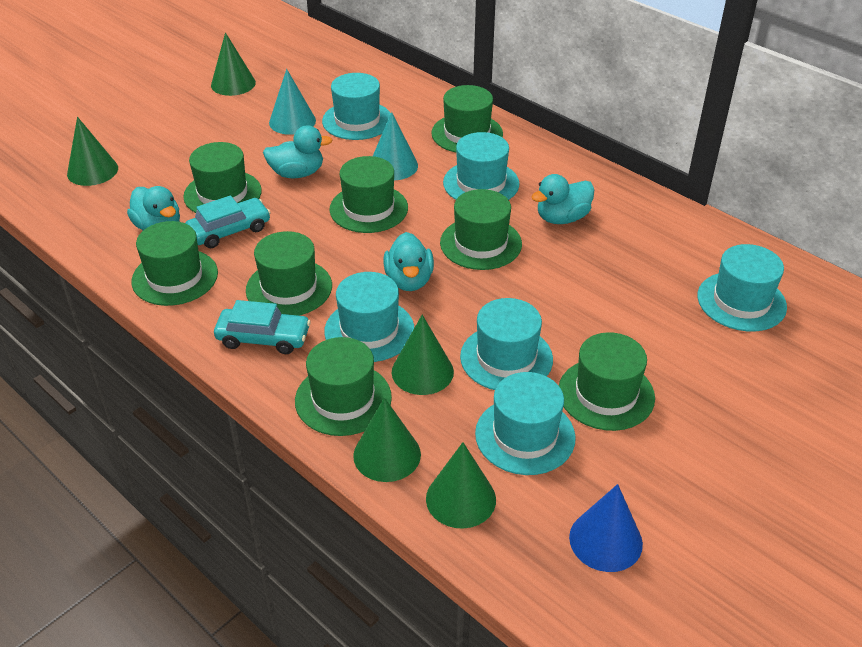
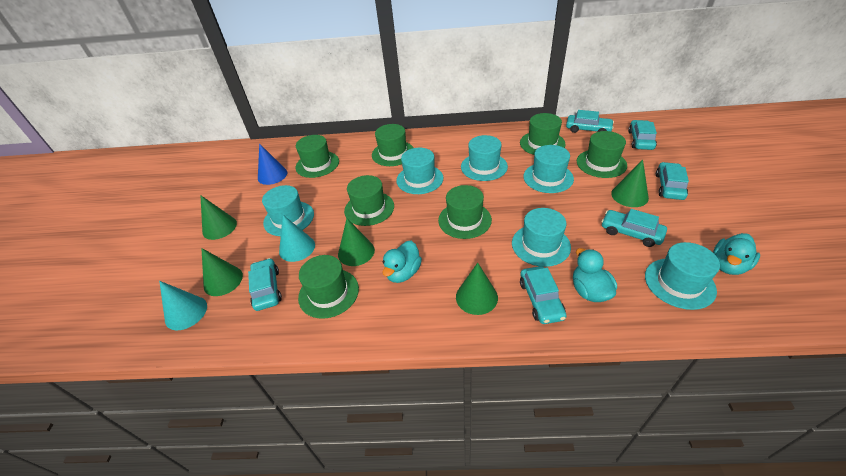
green hat: 8 -> 7
turquoise car: 2 -> 6
turquoise duck: 4 -> 3

